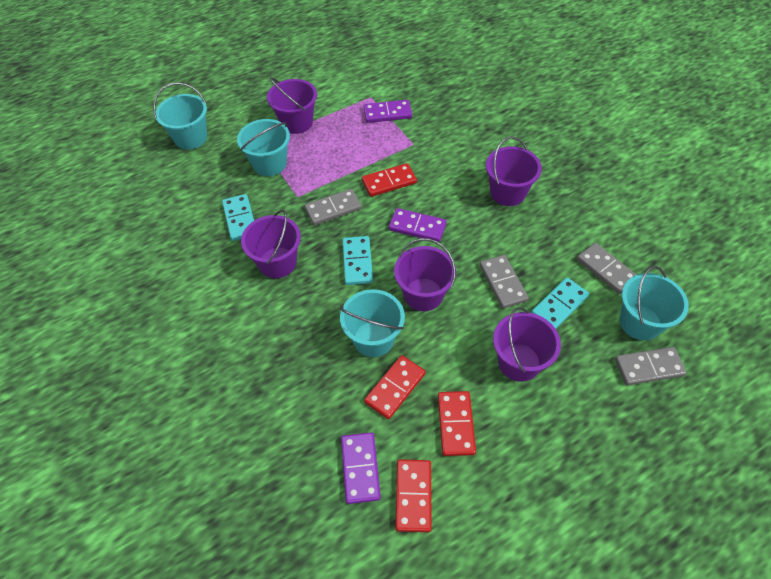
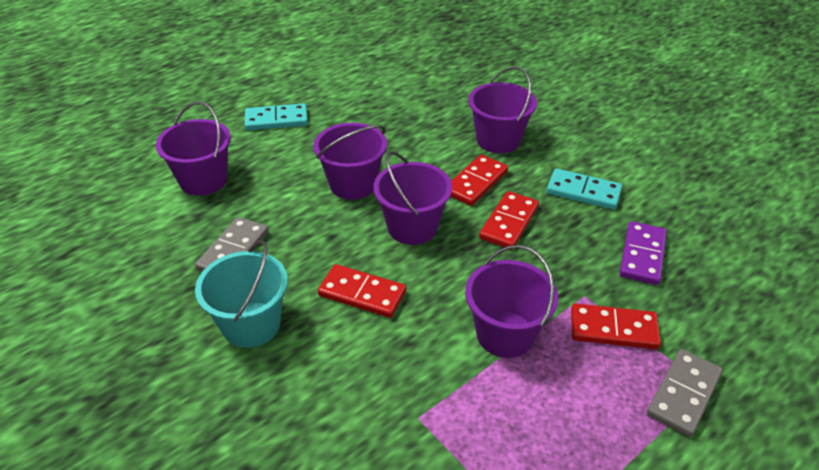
grey domino: 4 -> 2
purple domino: 3 -> 1
turquoise bucket: 4 -> 1
turquoise domino: 3 -> 2

